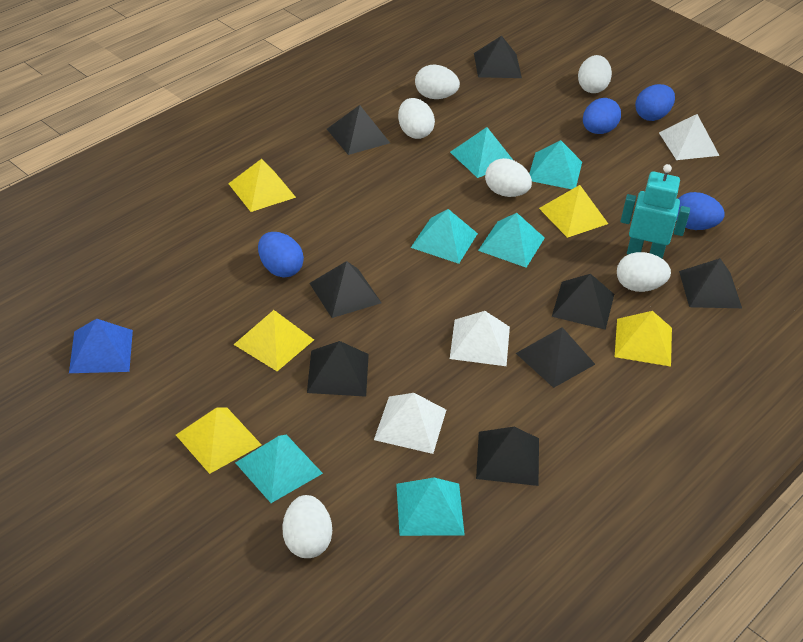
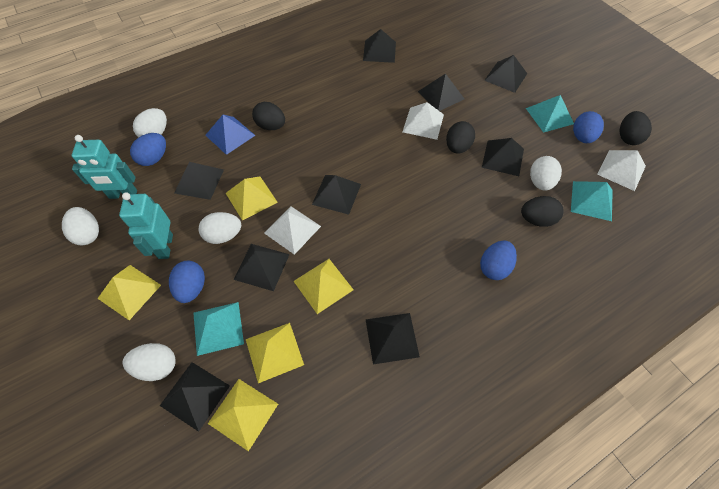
black egg: 0 -> 4
black pyramid: 8 -> 9
turquoise pyramid: 6 -> 3
turquoise robot: 1 -> 2
white egg: 6 -> 5

